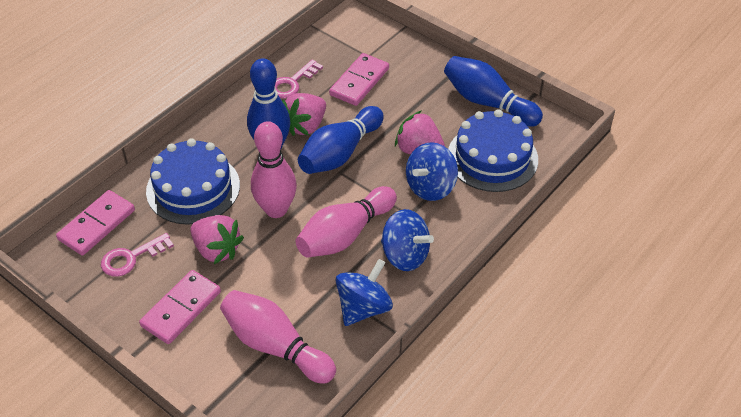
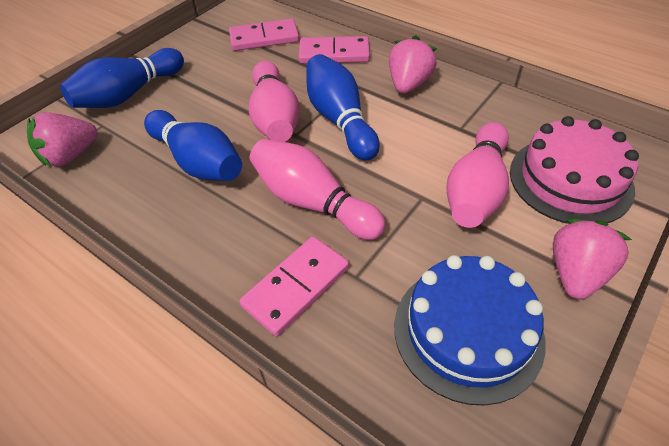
blue cake: 2 -> 1
blue spinning top: 3 -> 0
pink cake: 0 -> 1
pink key: 2 -> 0

